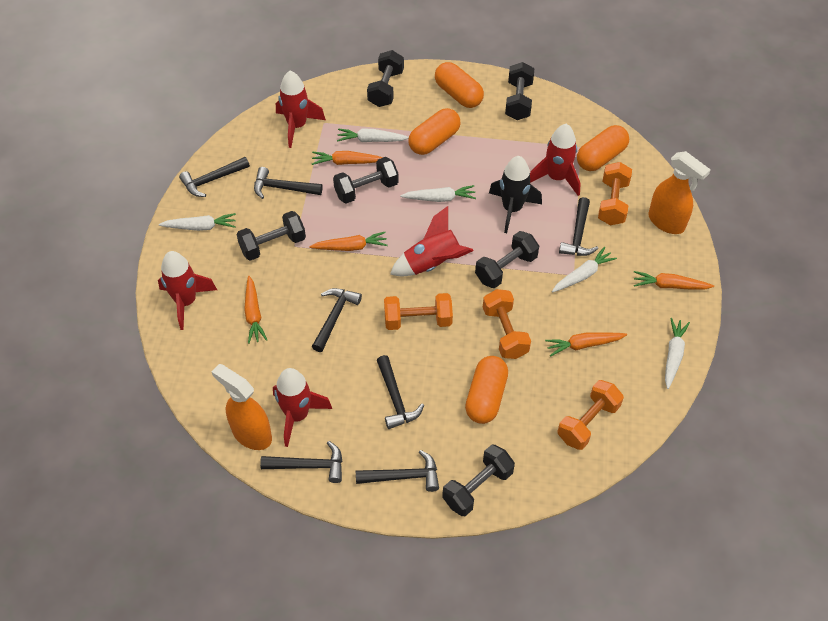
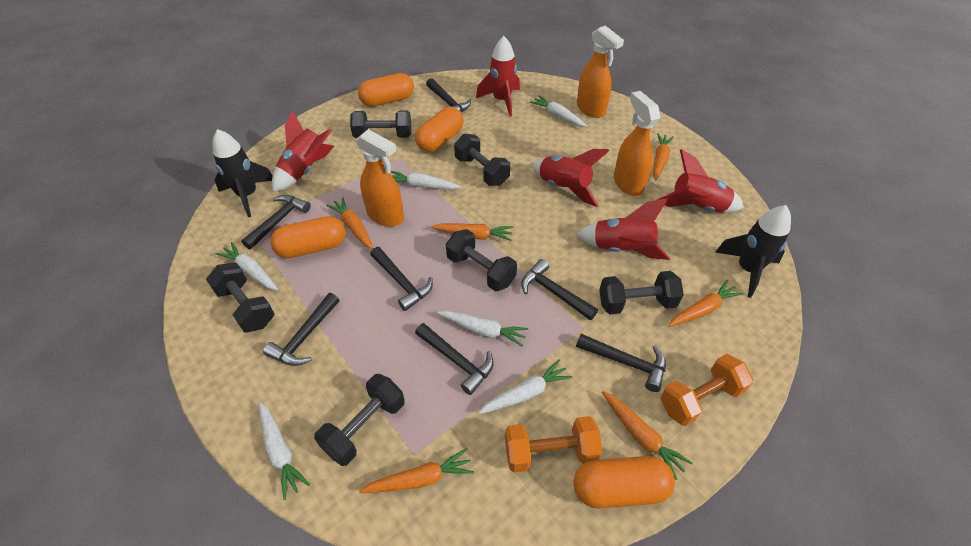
black rocket: 1 -> 2
orange carrot: 5 -> 6
orange dumbbell: 4 -> 2
orange spray bottle: 2 -> 3
white carrot: 5 -> 6

